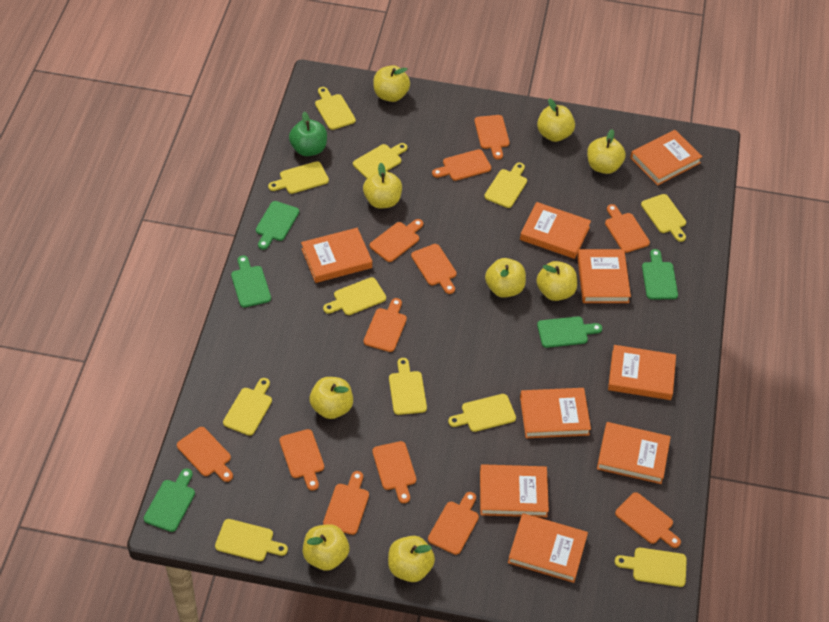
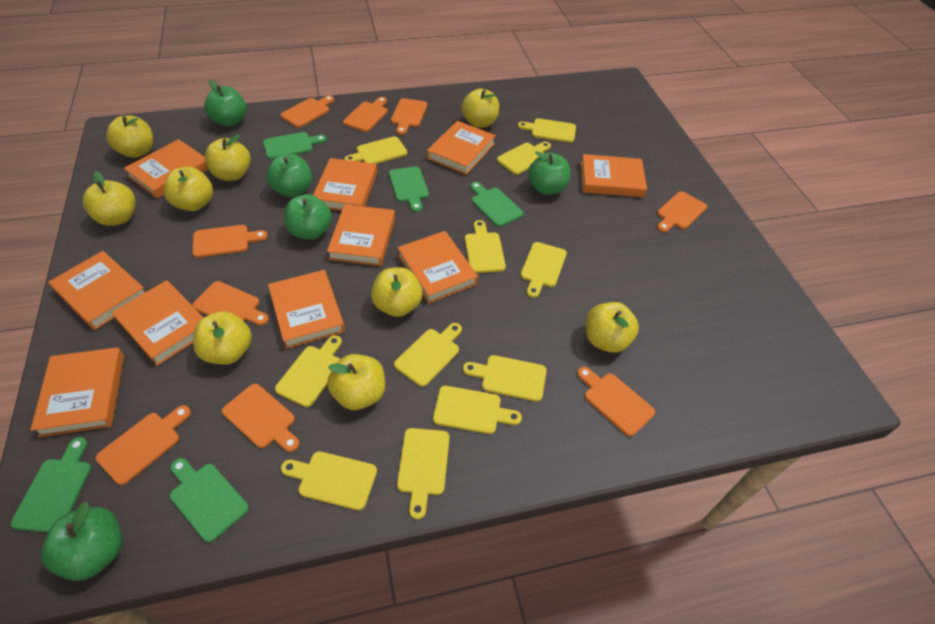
green apple: 1 -> 5
orange book: 9 -> 10
orange cutting board: 12 -> 9

